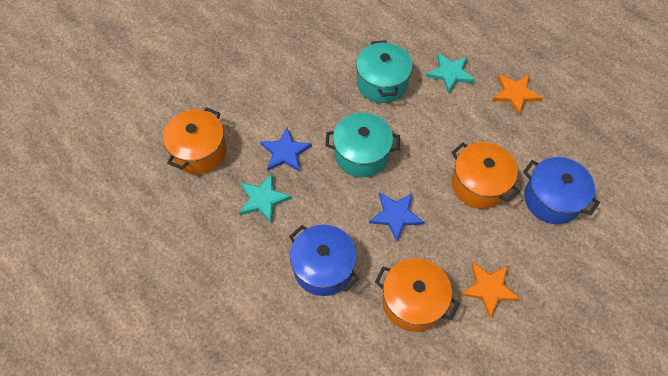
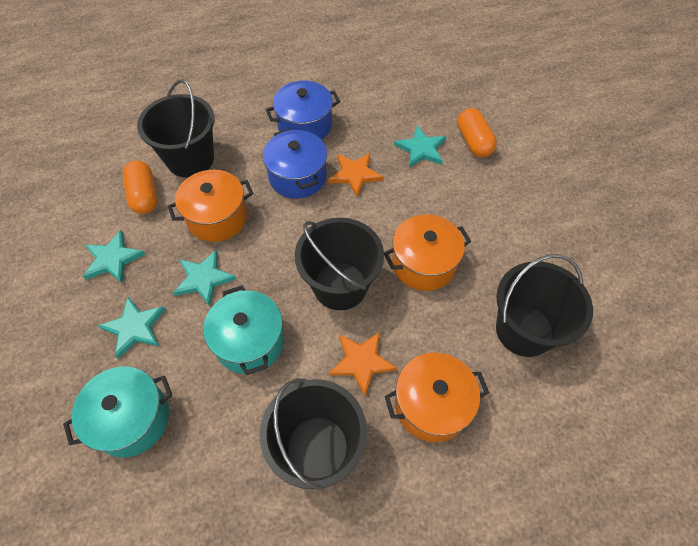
black bucket: 0 -> 4
blue star: 2 -> 0
orange capsule: 0 -> 2
turquoise star: 2 -> 4

